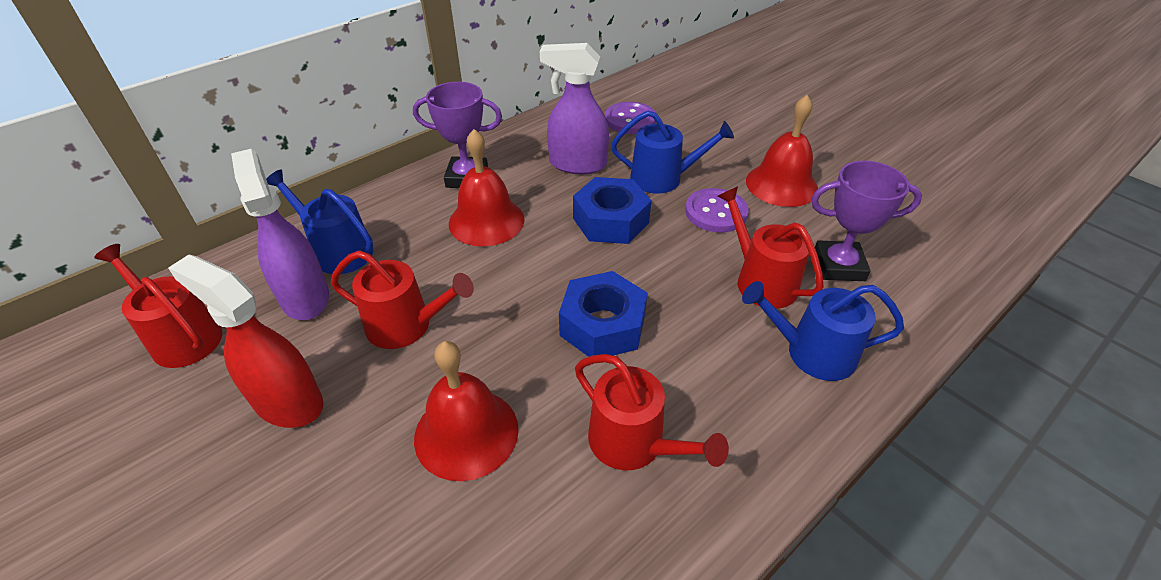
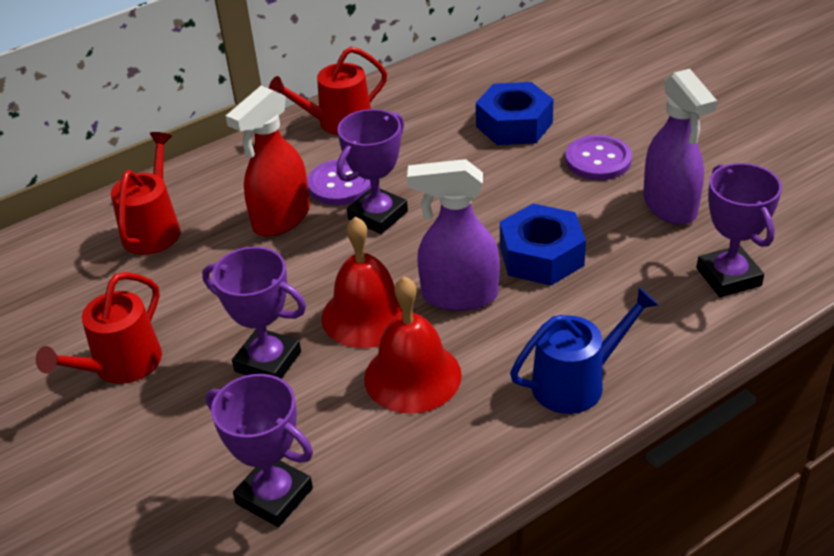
blue watering can: 3 -> 1
purple trophy: 2 -> 4
red bell: 3 -> 2
red watering can: 4 -> 3

